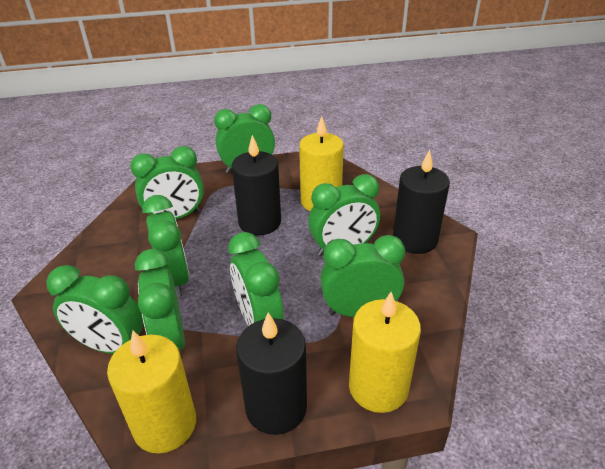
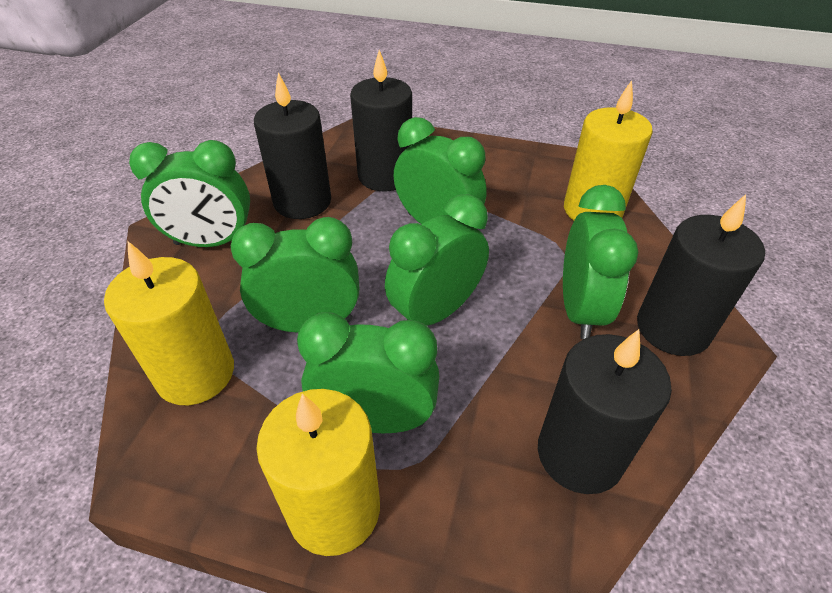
black candle: 3 -> 4
green clock: 8 -> 6

